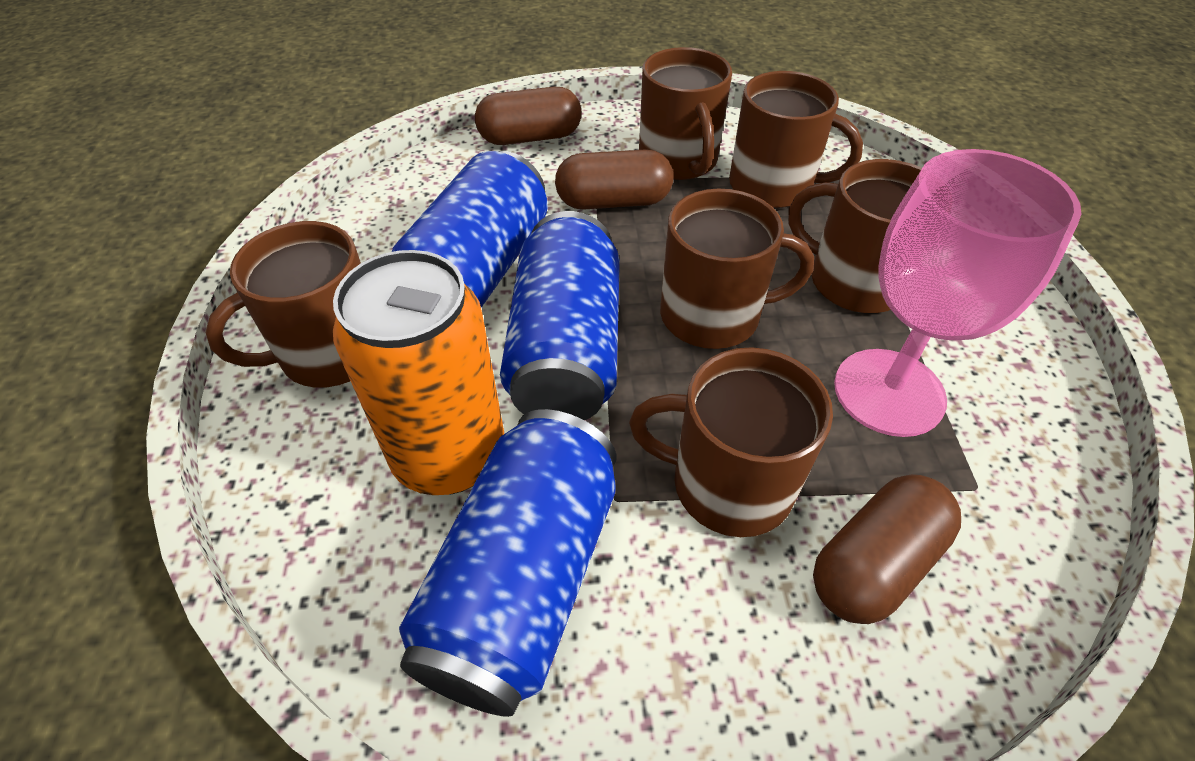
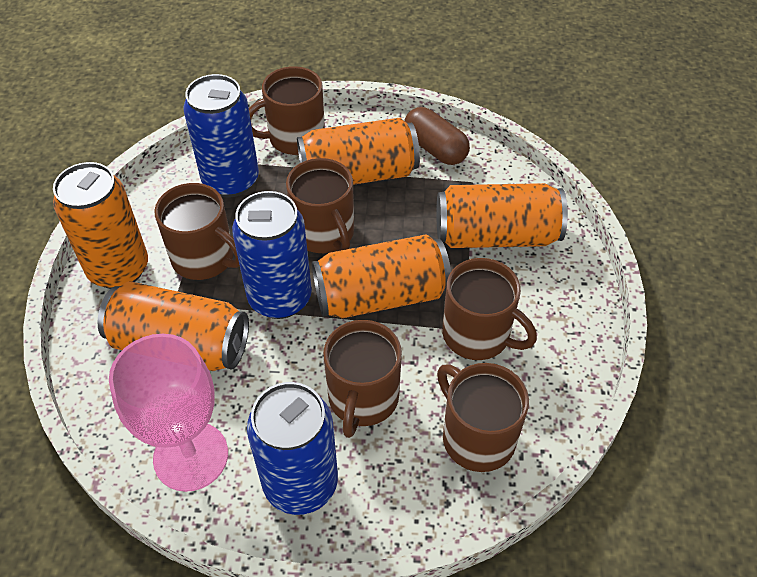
brown capsule: 3 -> 1
orange can: 1 -> 5

